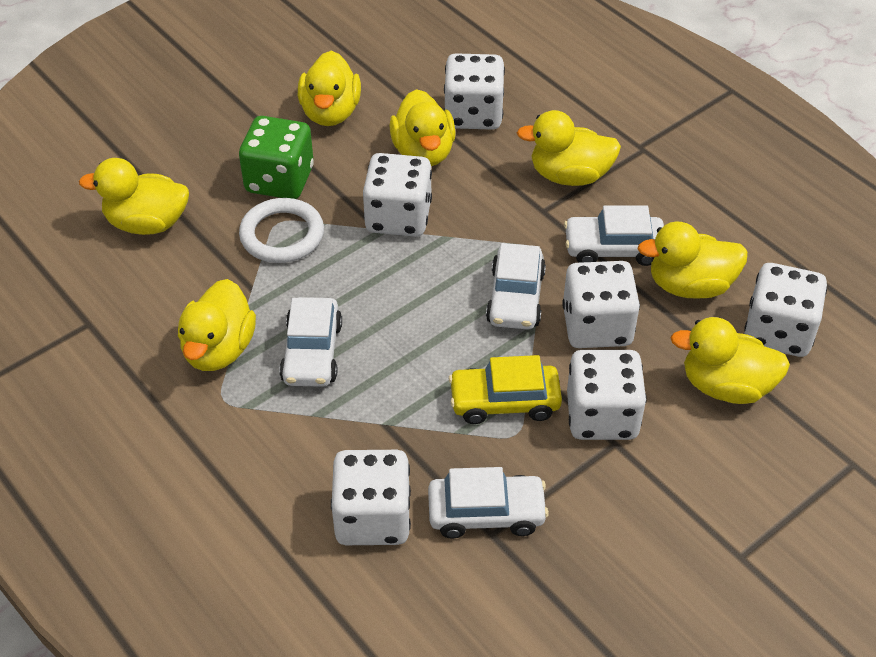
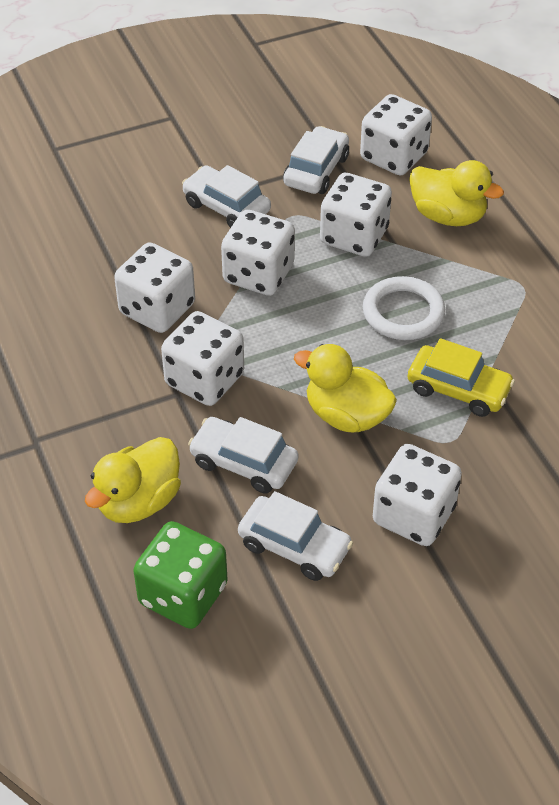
yellow duck: 7 -> 3

